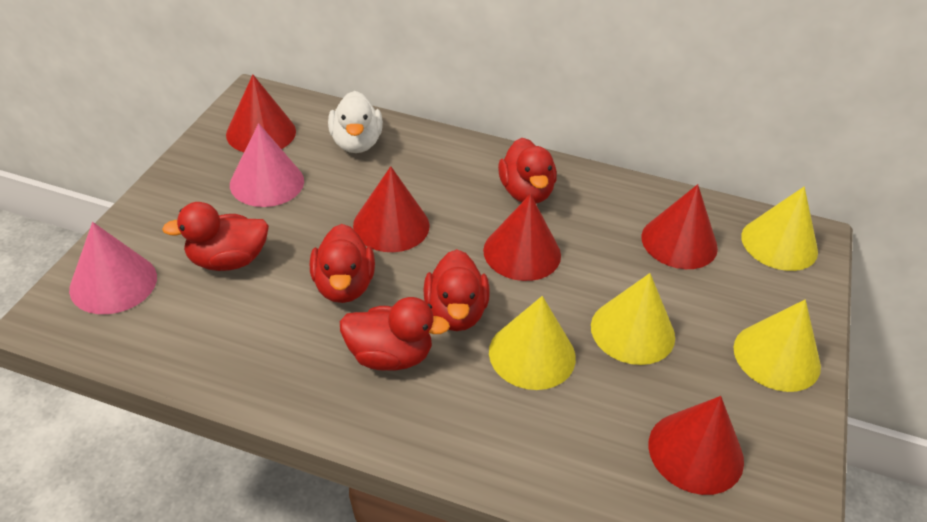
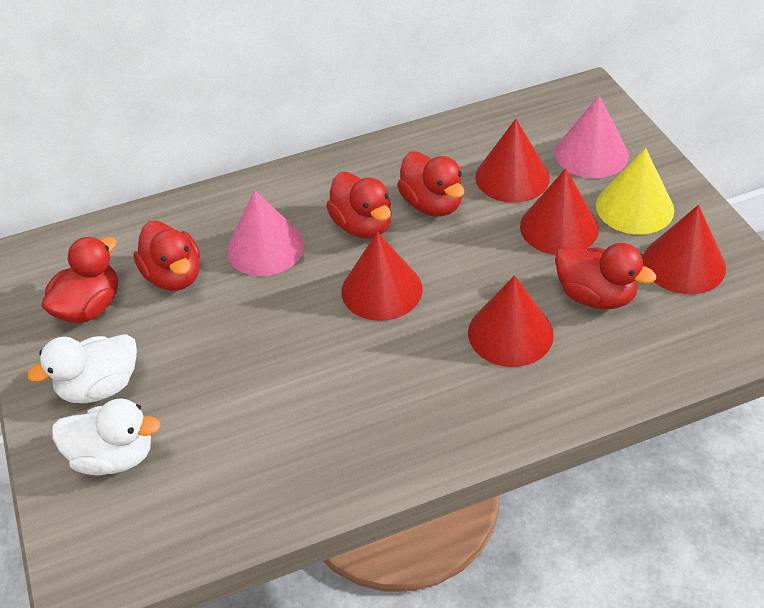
white duck: 1 -> 2
yellow cone: 4 -> 1

